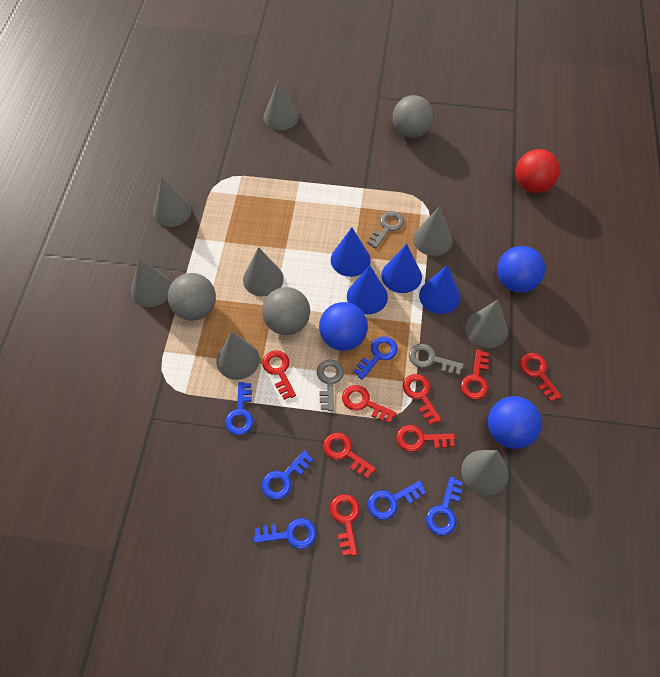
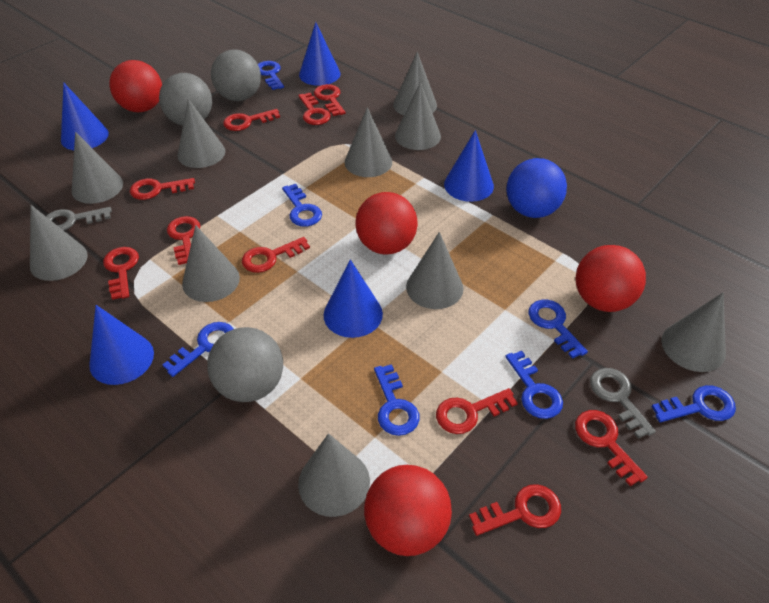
blue ball: 3 -> 1
blue cone: 4 -> 5
blue key: 6 -> 7
grey cone: 8 -> 10
grey key: 3 -> 2
red ball: 1 -> 4
red key: 8 -> 10

